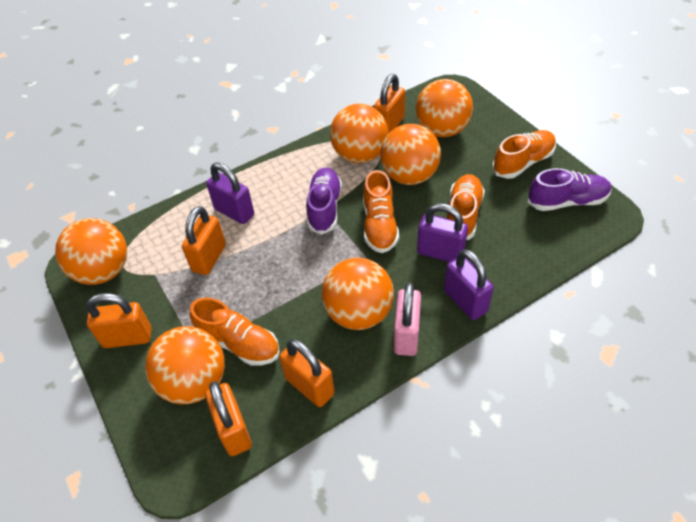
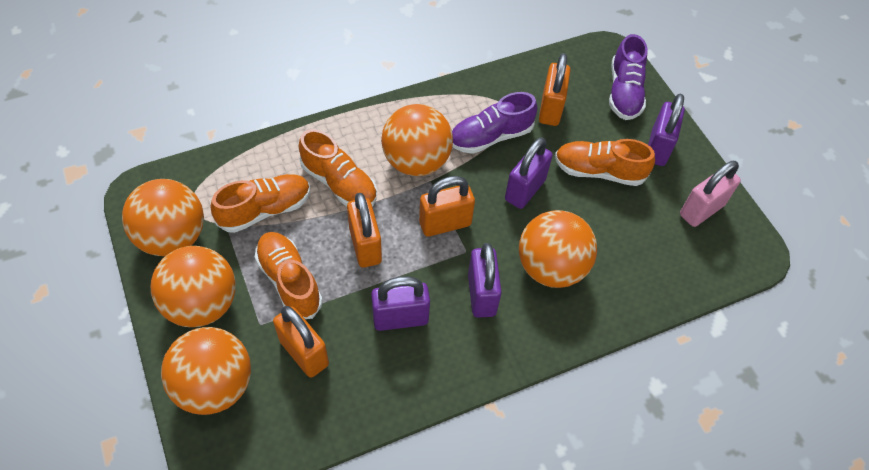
orange ball: 6 -> 5
orange padlock: 5 -> 4
purple padlock: 3 -> 4

